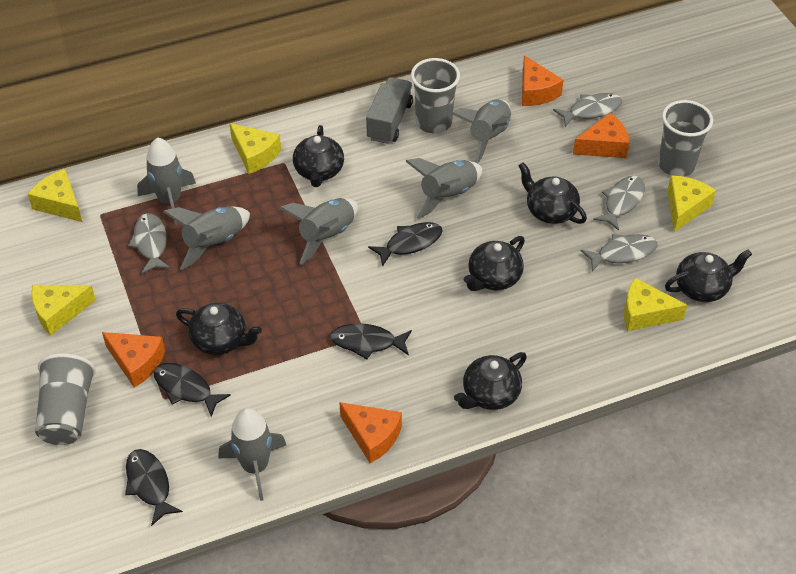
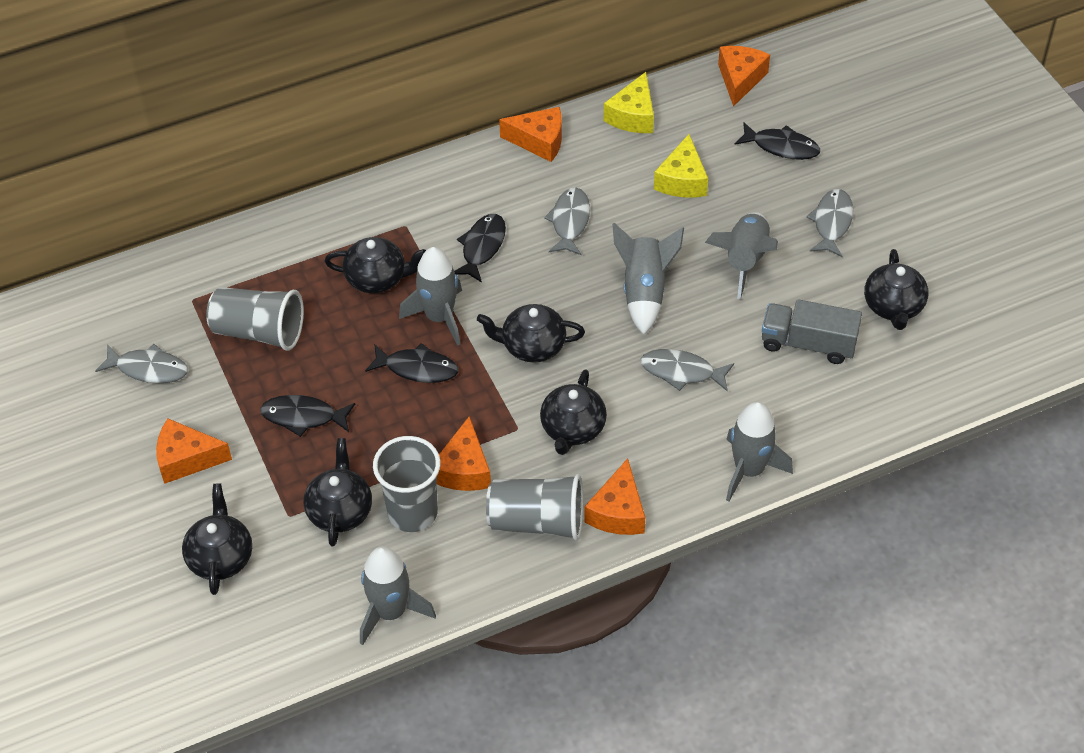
grey rocket: 6 -> 5
orange cheese: 4 -> 5
yellow cheese: 5 -> 2

